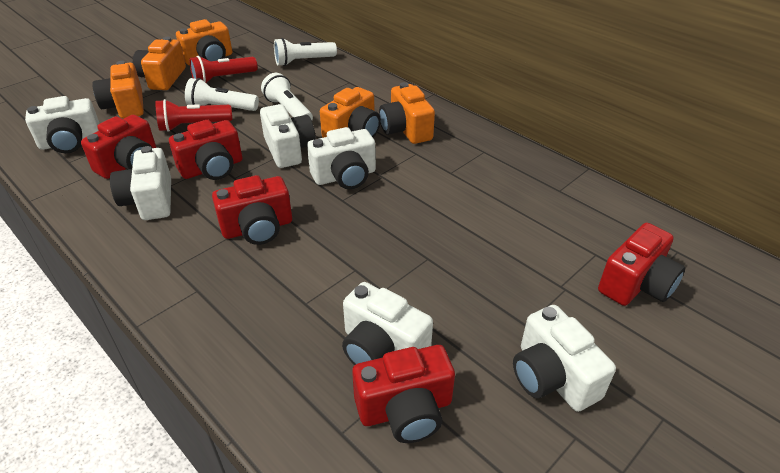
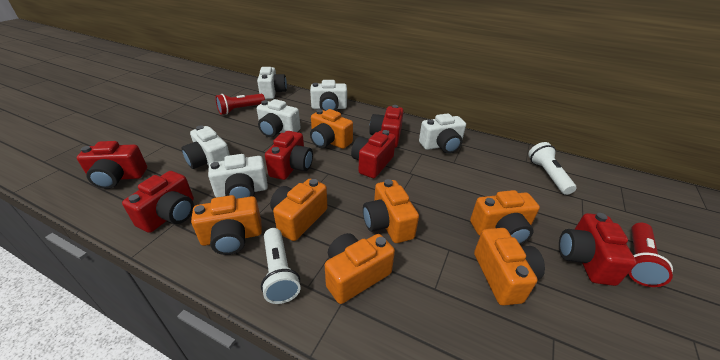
orange camera: 5 -> 7
red camera: 5 -> 6
white flashlight: 3 -> 2

